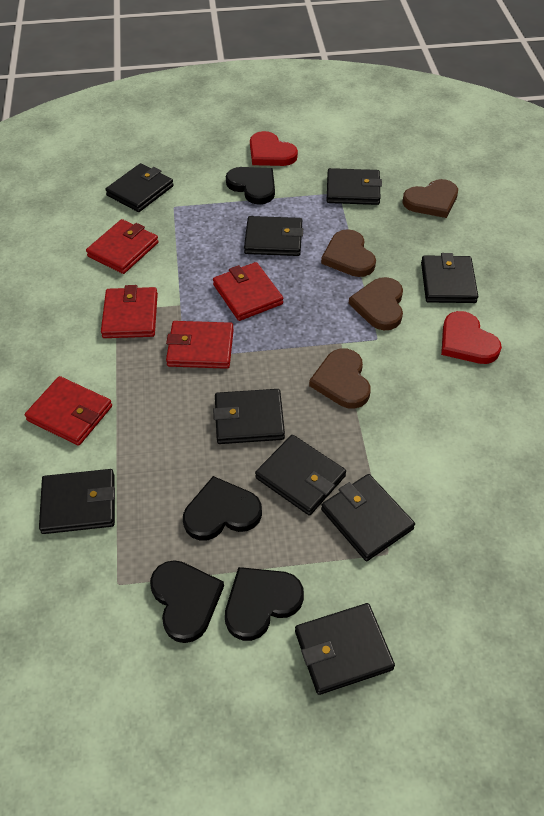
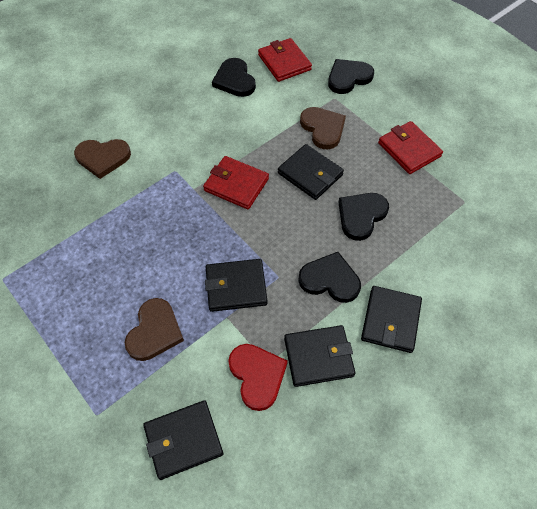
black wallet: 9 -> 5
brown heart: 4 -> 3
red heart: 2 -> 1
red wallet: 5 -> 3

